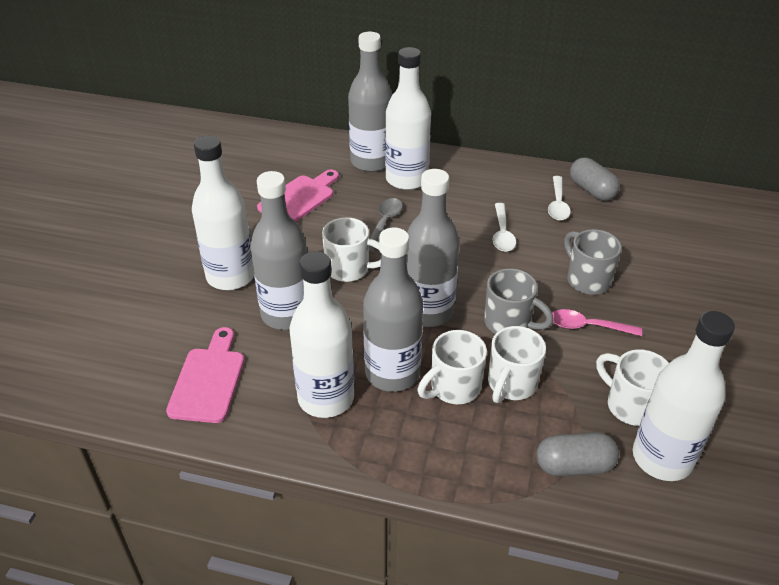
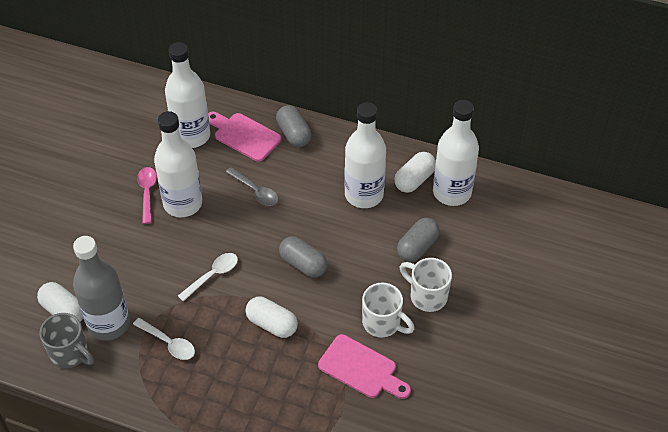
grey bottle: 4 -> 1
grey capsule: 2 -> 3
grey mug: 2 -> 1
white capsule: 0 -> 3
white mug: 4 -> 2

